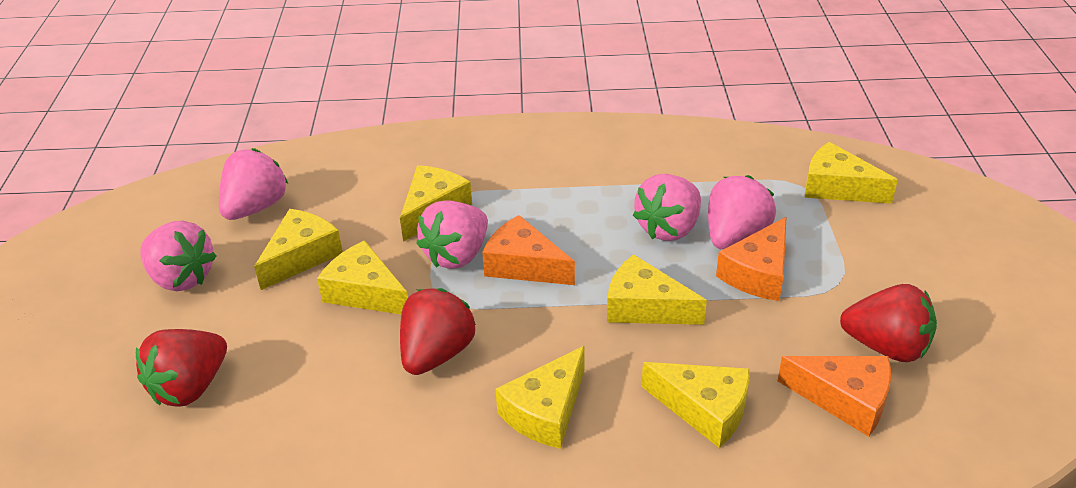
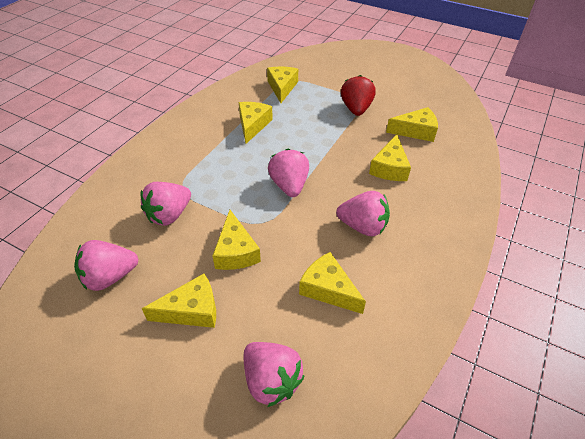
orange cheese: 3 -> 0
red strawberry: 3 -> 1

